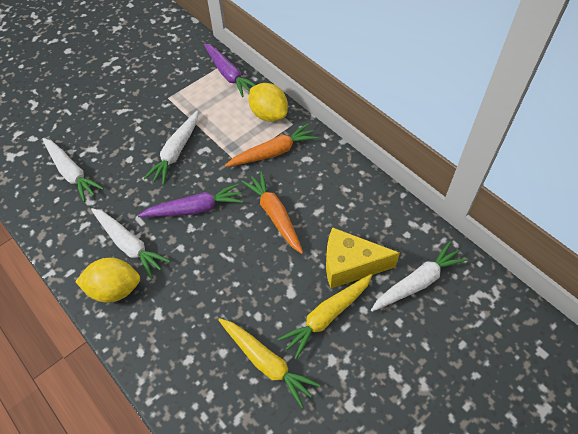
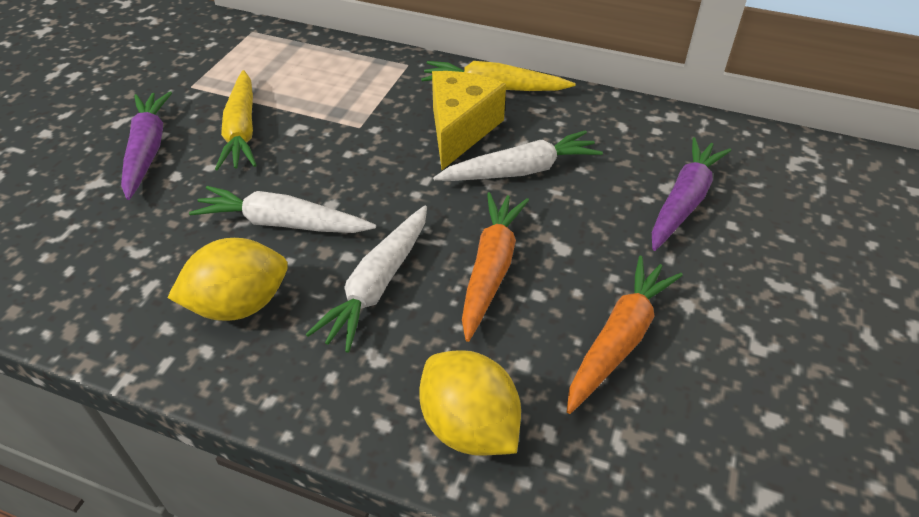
white carrot: 4 -> 3

